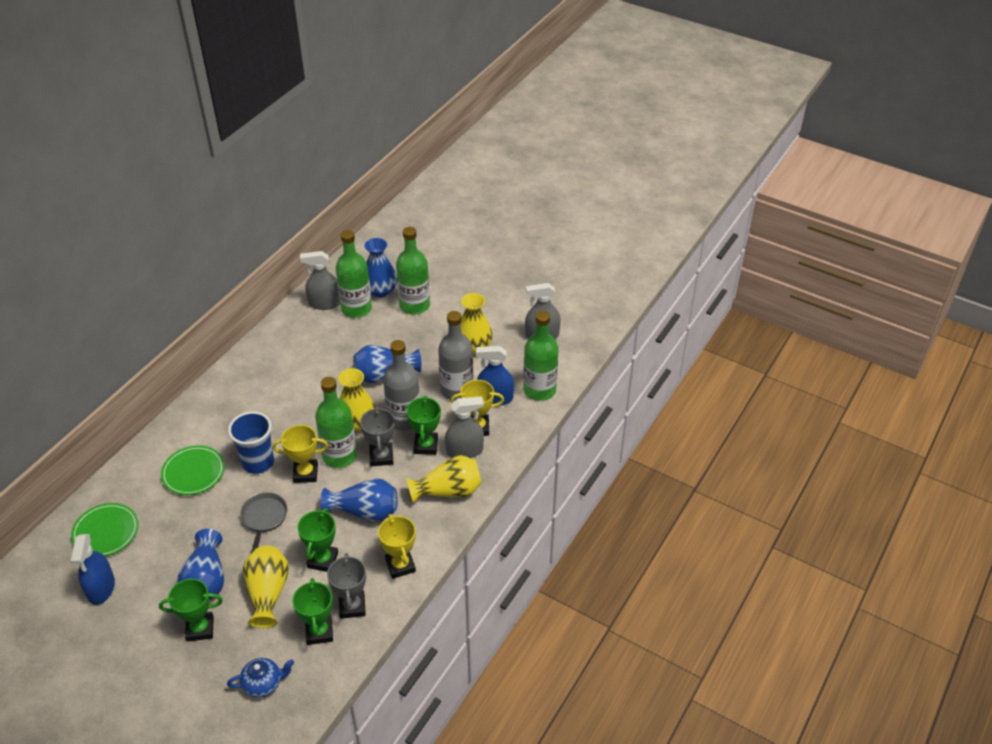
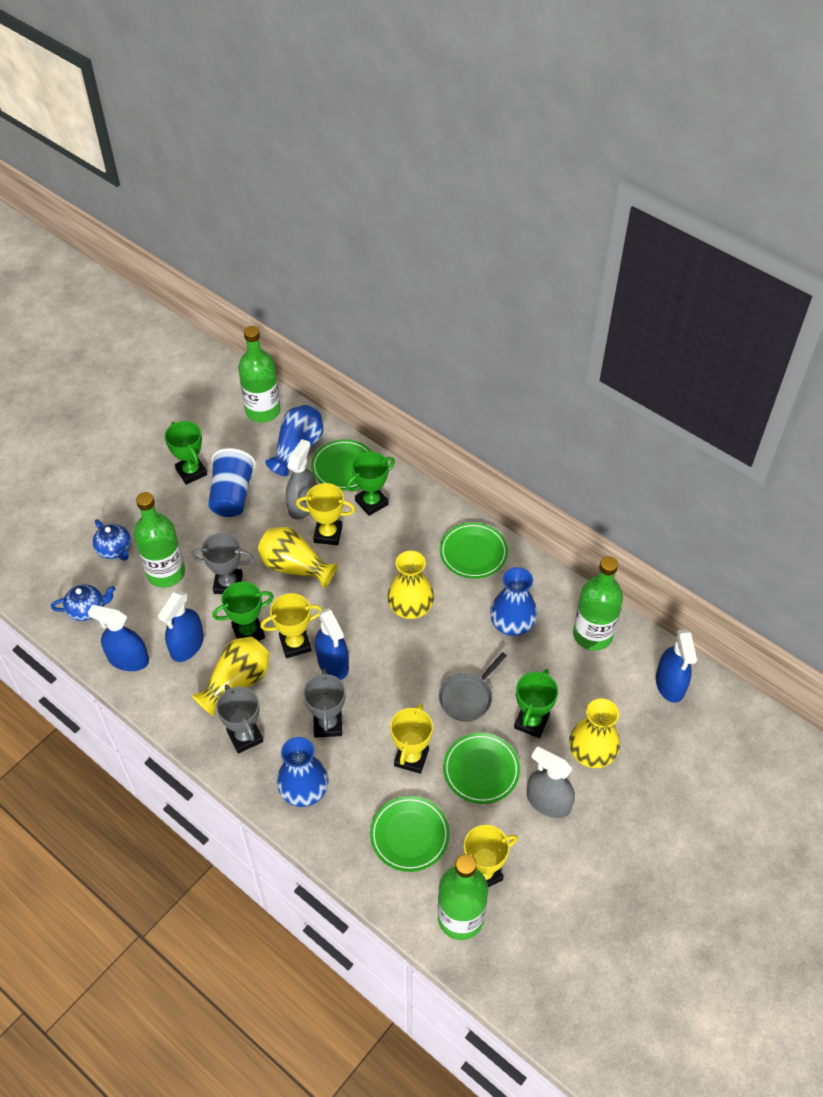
blue spray bottle: 2 -> 4
blue teapot: 1 -> 2
blue vase: 4 -> 3
green plate: 2 -> 4
grey bottle: 2 -> 0
grey spray bottle: 3 -> 2
grey trophy: 2 -> 3
yellow trophy: 3 -> 4

